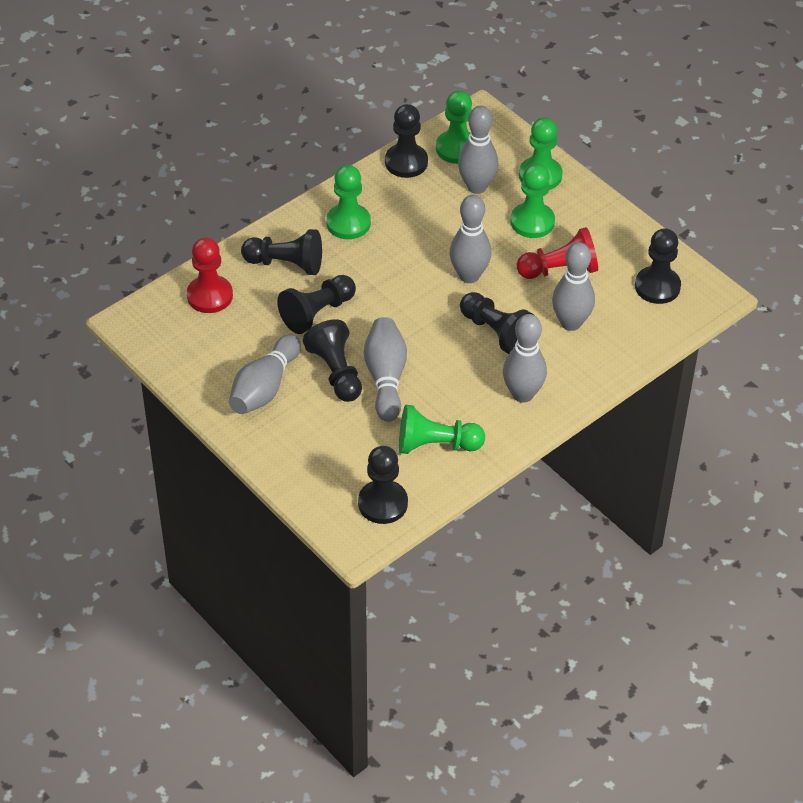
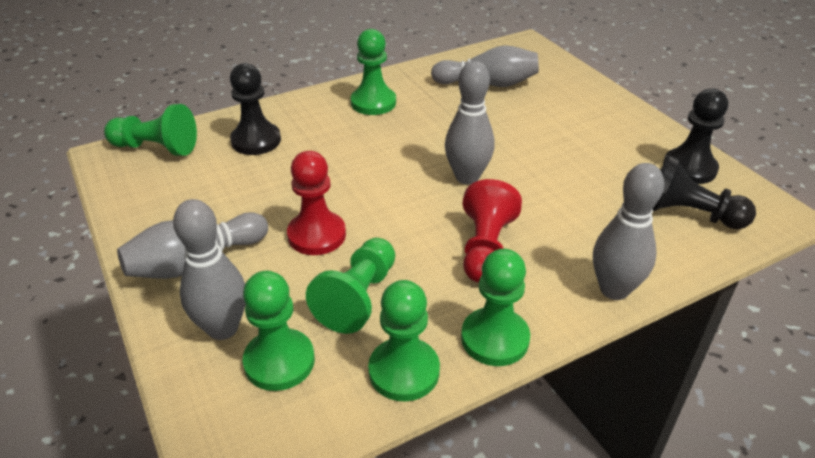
black pawn: 7 -> 3
green pawn: 5 -> 6
grey bowling pin: 6 -> 5

